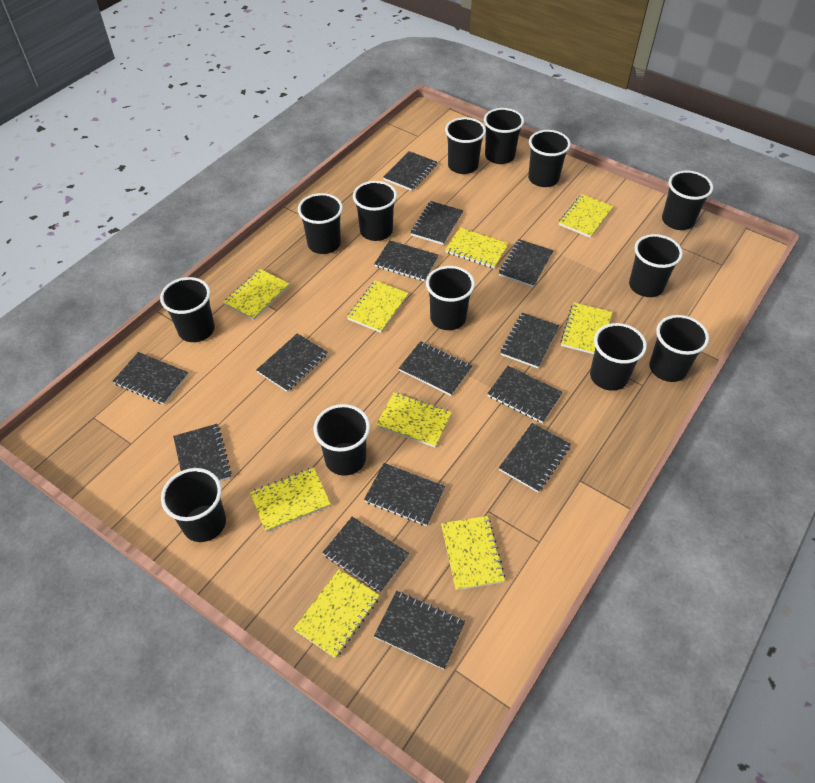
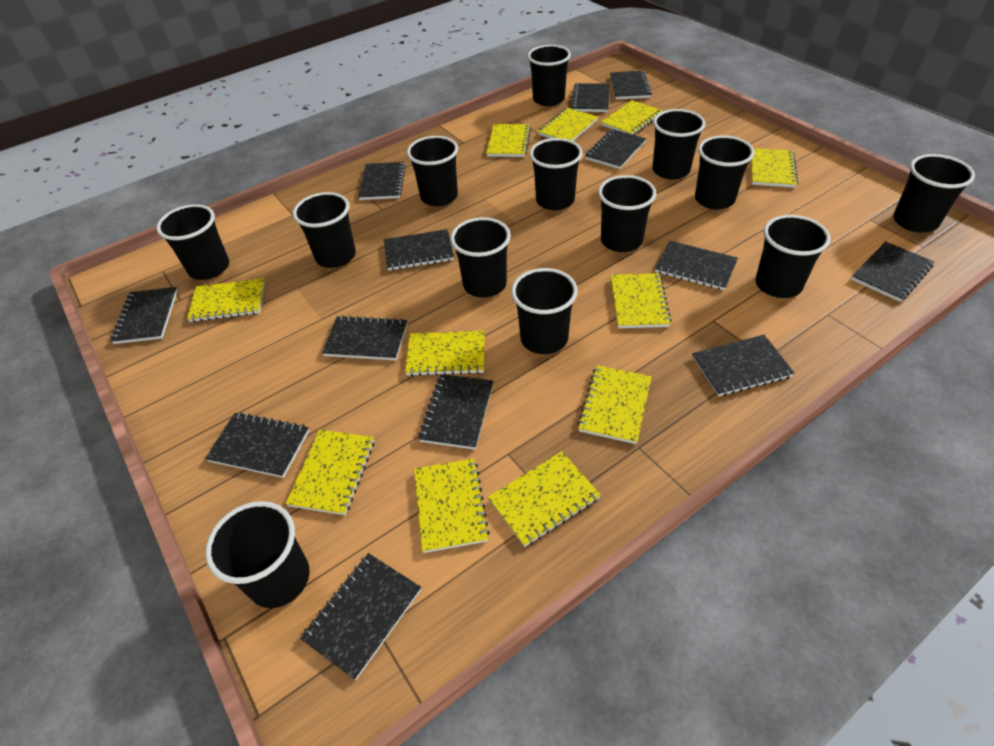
black notebook: 14 -> 13
yellow notebook: 9 -> 11

